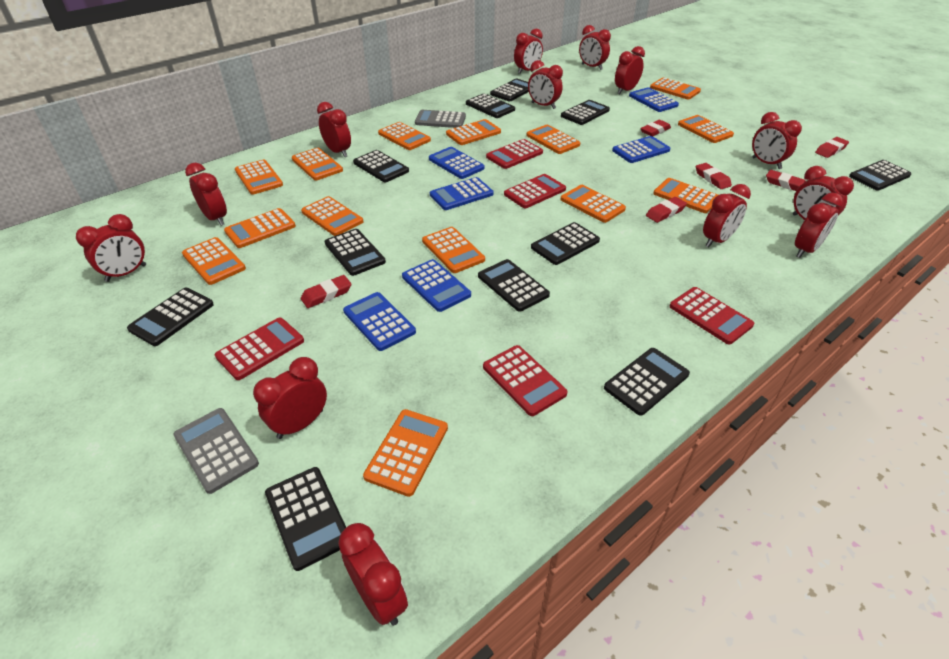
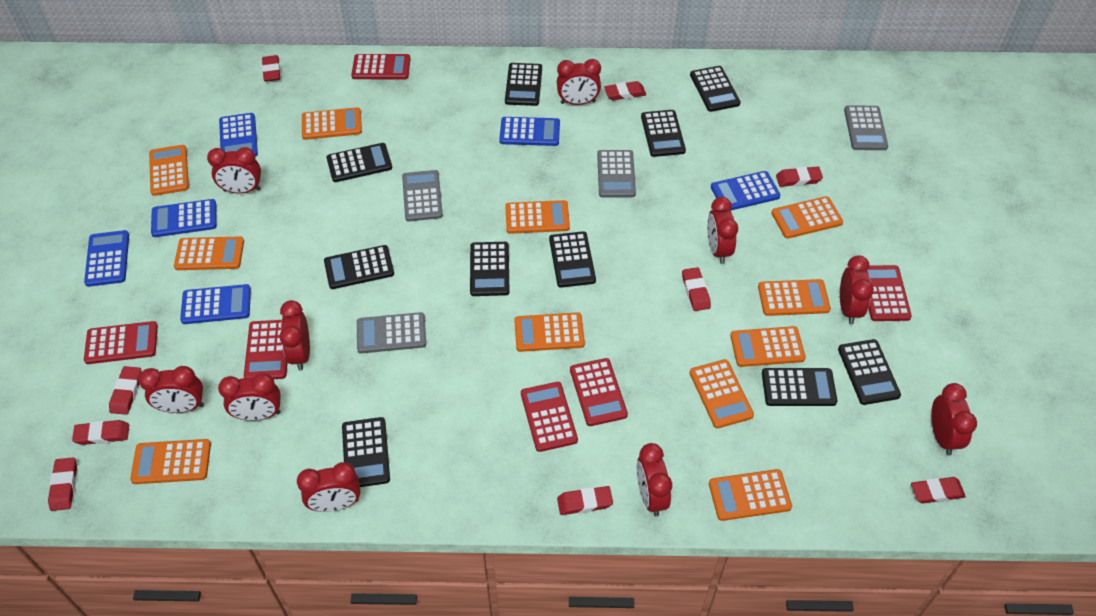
black calculator: 11 -> 10
grey calculator: 2 -> 4
orange calculator: 14 -> 11
red calculator: 5 -> 6
red clock: 13 -> 10
red eraser: 6 -> 9

